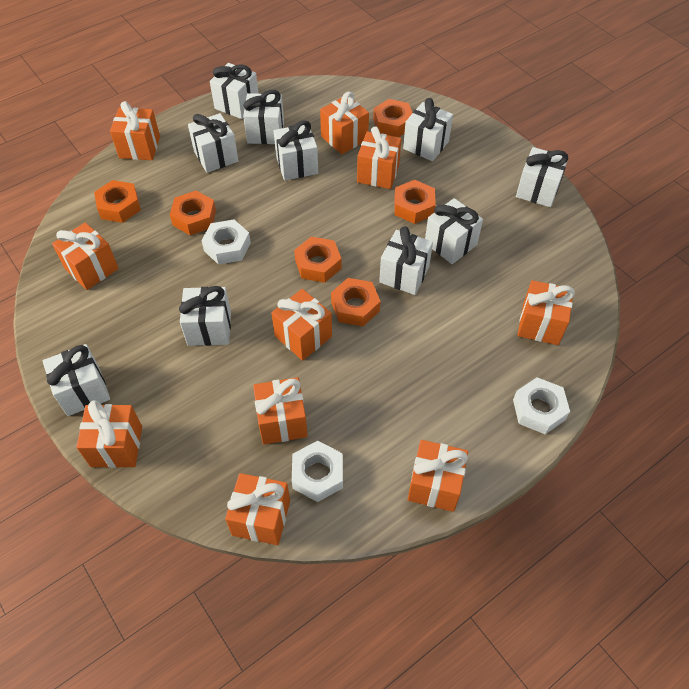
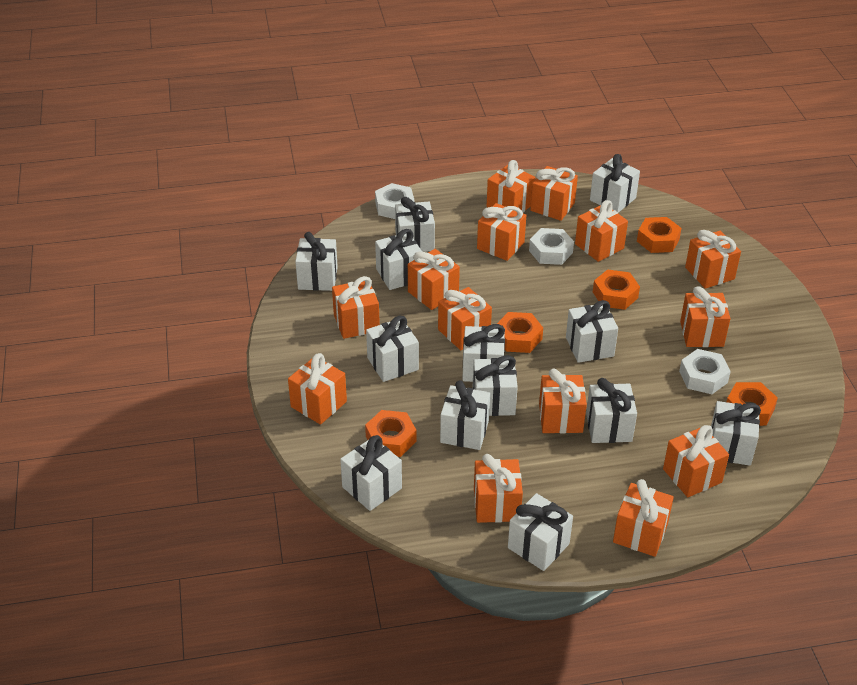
orange gift: 10 -> 14
orange nut: 6 -> 5
white gift: 10 -> 13

